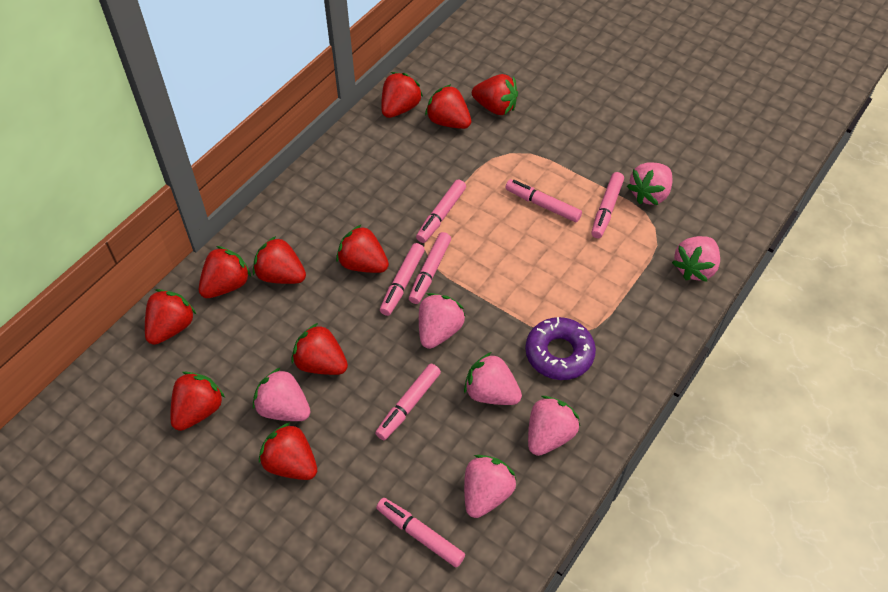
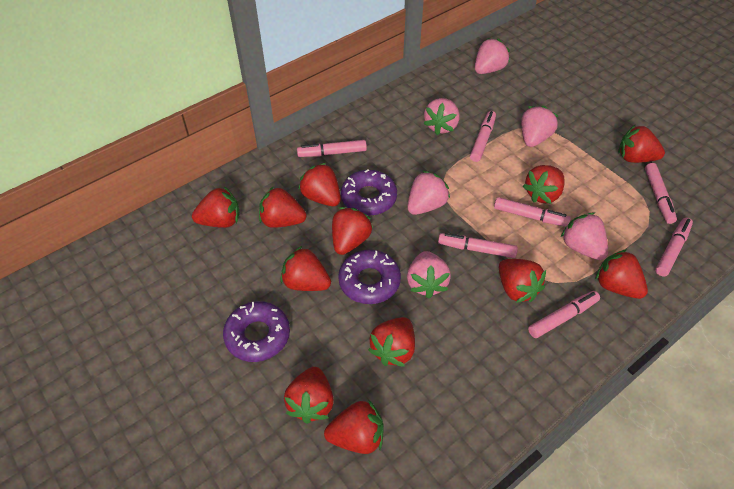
pink strawberry: 7 -> 6
purple donut: 1 -> 3
red strawberry: 10 -> 12

